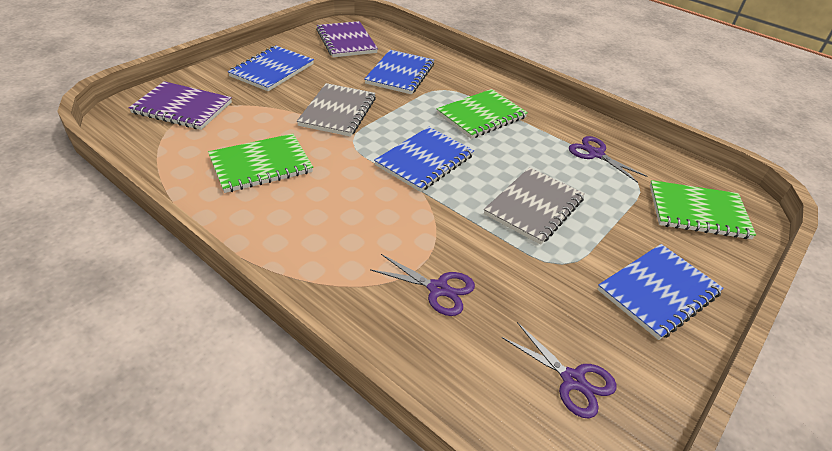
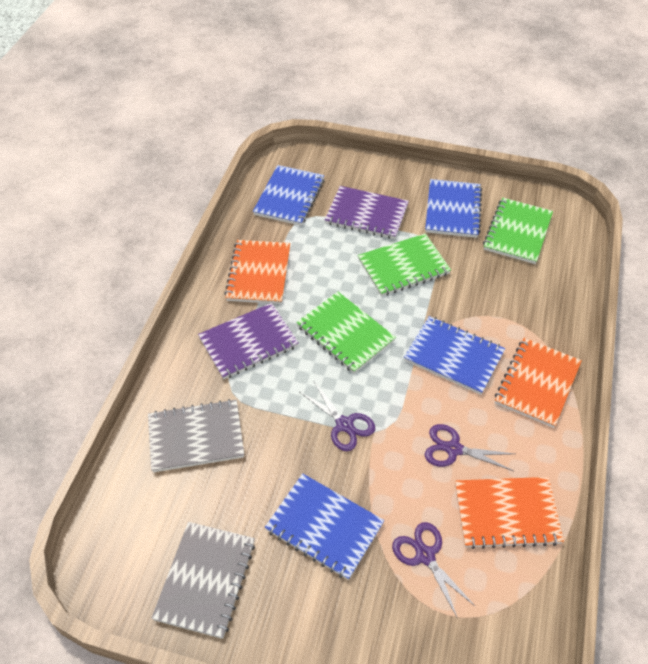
orange notebook: 0 -> 3

